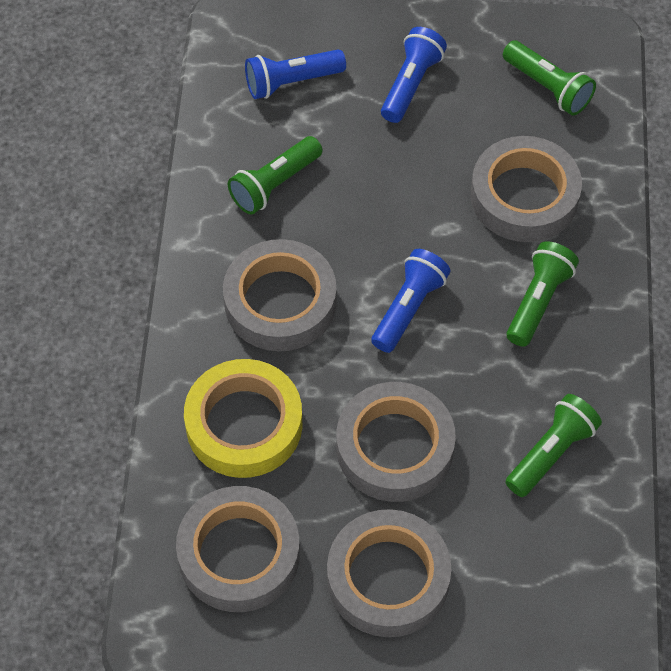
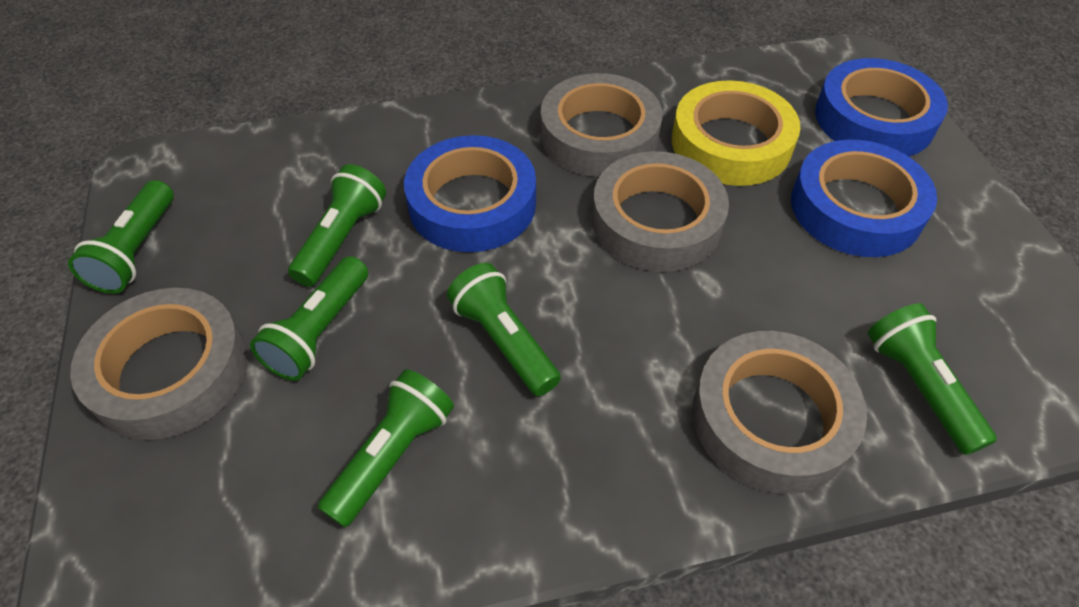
blue flashlight: 3 -> 0
blue tape: 0 -> 3
green flashlight: 4 -> 6
grey tape: 5 -> 4

